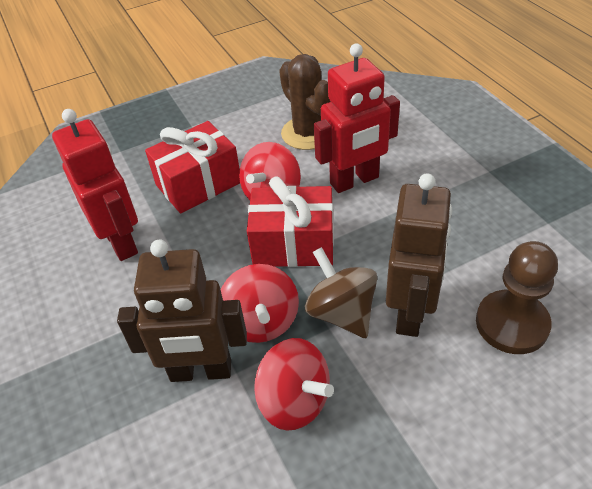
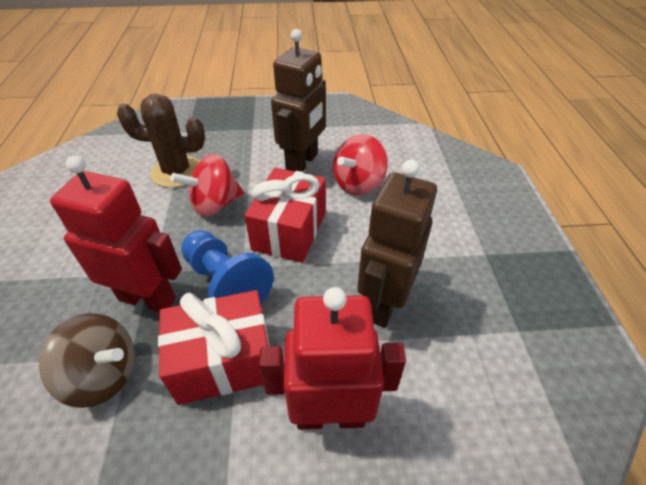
blue pawn: 0 -> 1
brown pawn: 1 -> 0
red spinning top: 3 -> 2

